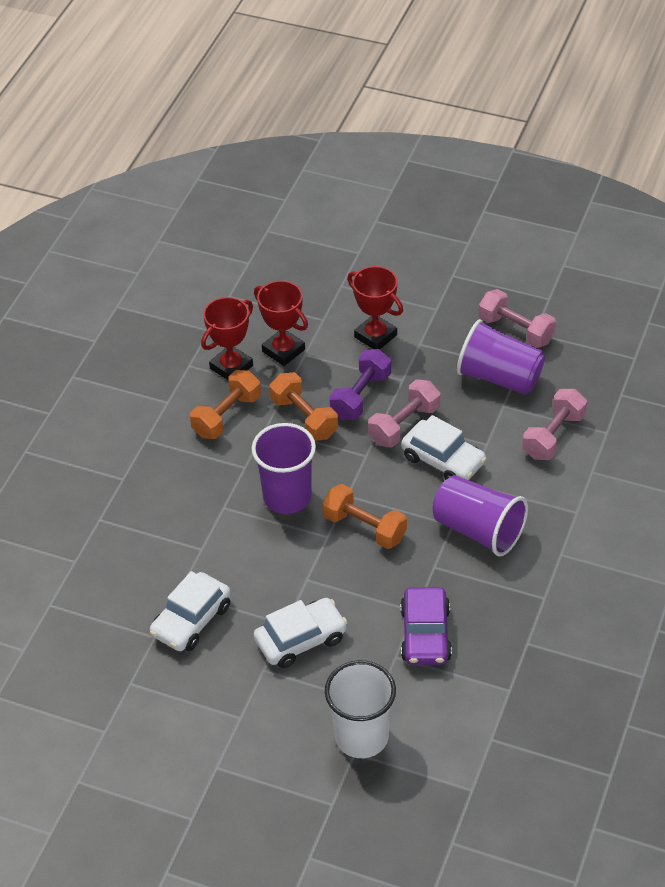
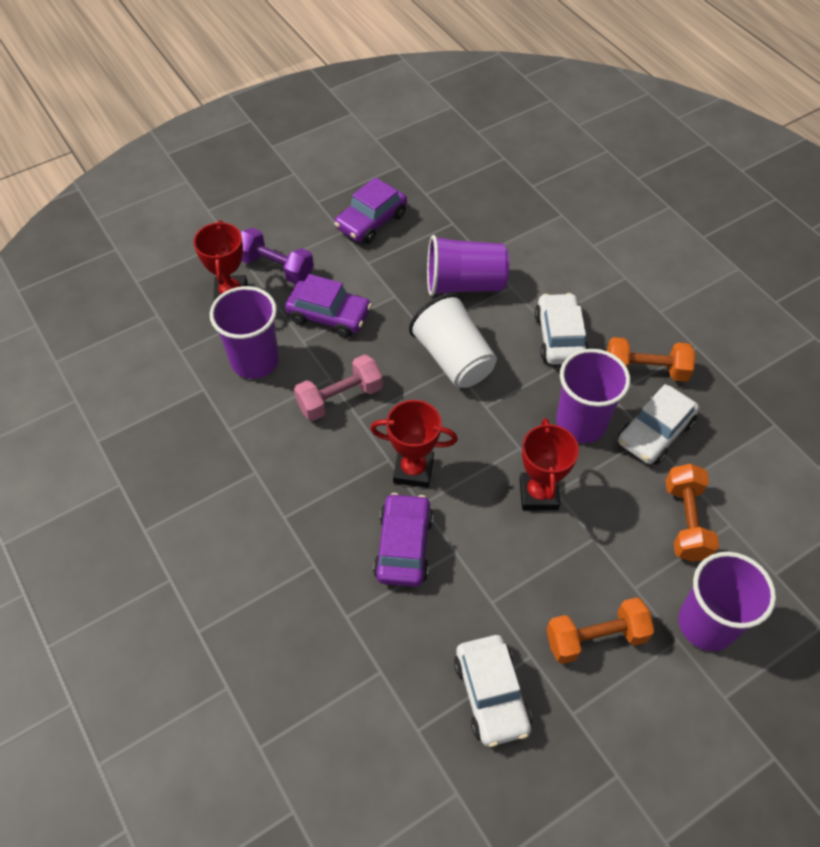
pink dumbbell: 3 -> 1
purple car: 1 -> 3
purple cup: 3 -> 4

